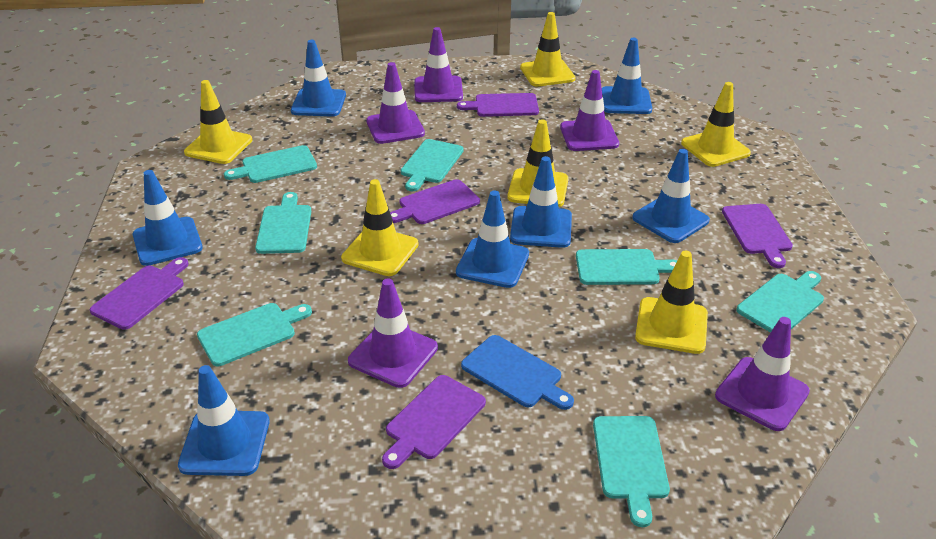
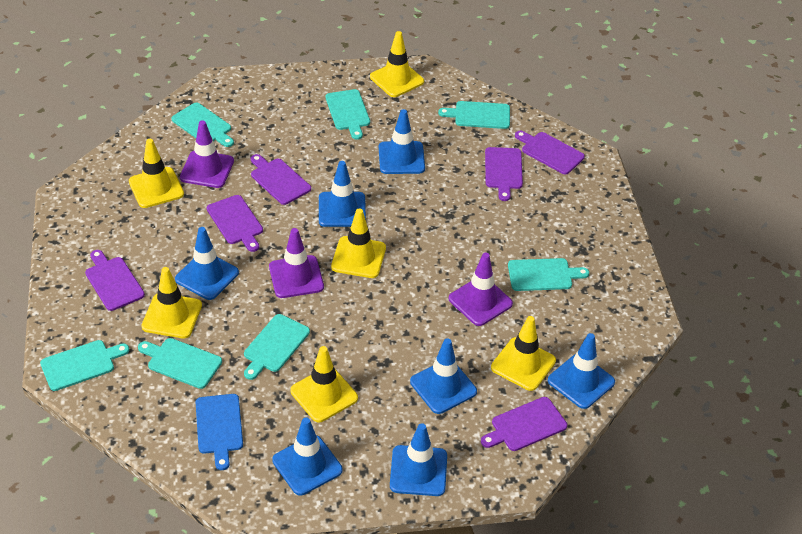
purple cutting board: 5 -> 6
purple traffic cone: 5 -> 3

